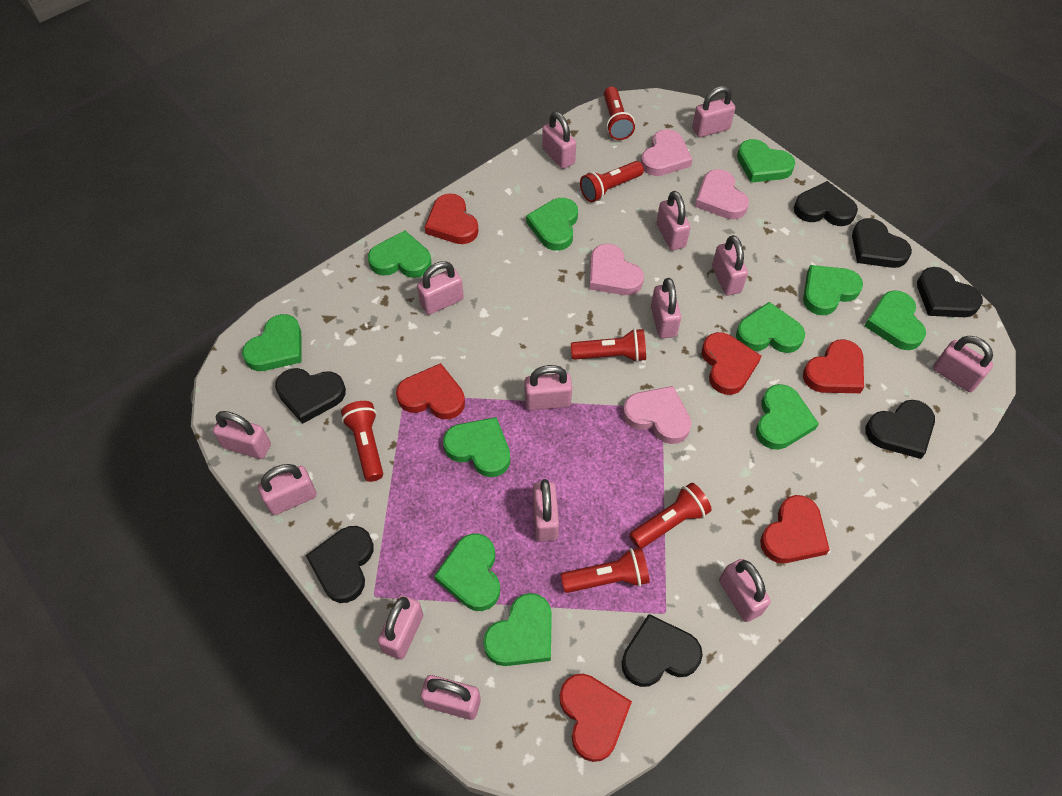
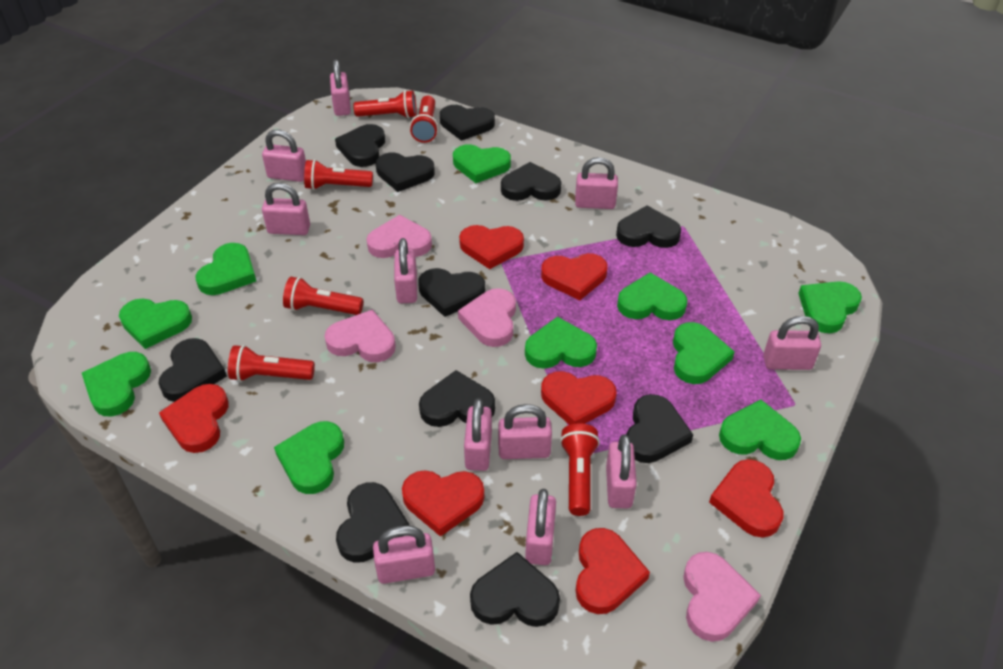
black heart: 7 -> 11
green heart: 11 -> 10
pink padlock: 14 -> 11
red heart: 6 -> 7

